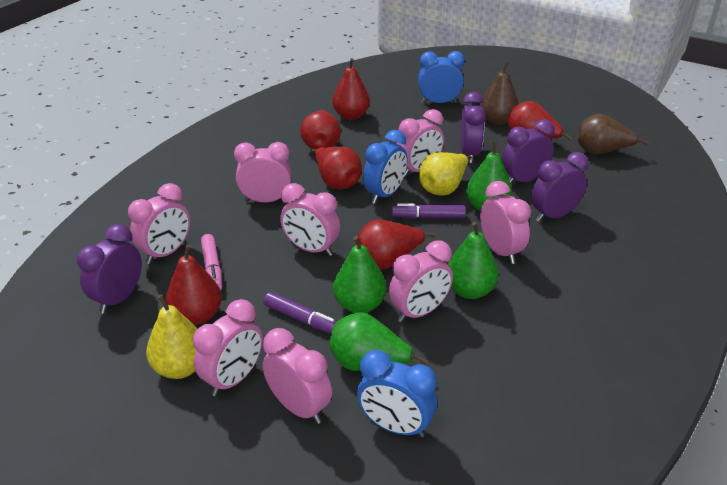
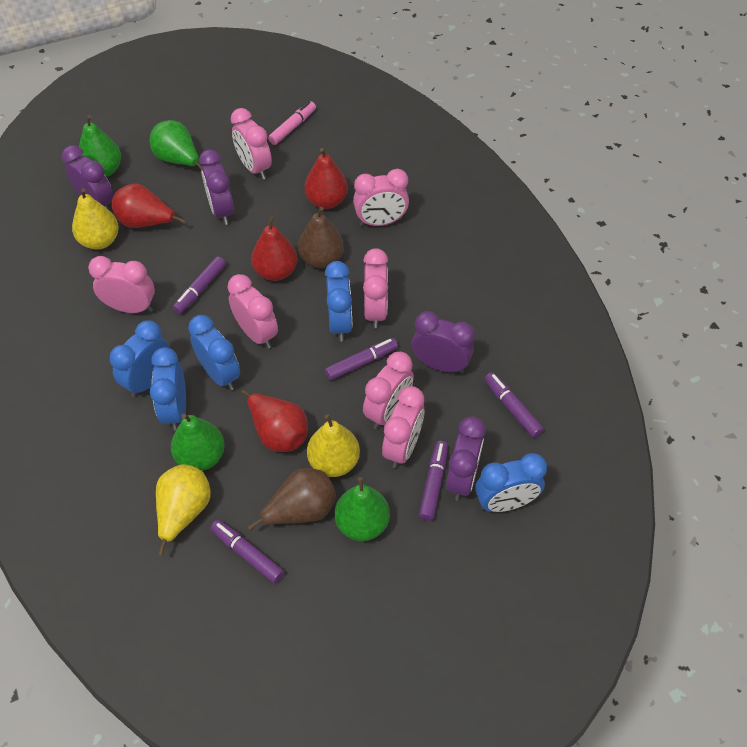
blue clock: 3 -> 5
pink clock: 8 -> 7
purple marker: 2 -> 5
red pear: 6 -> 4
yellow pear: 2 -> 3

